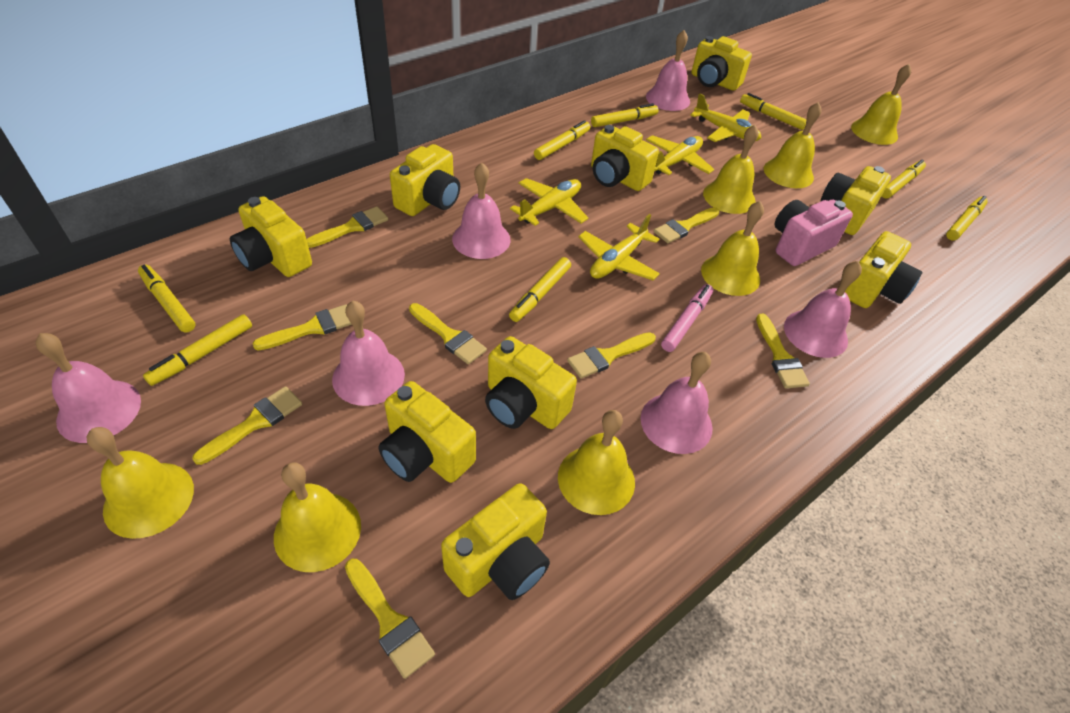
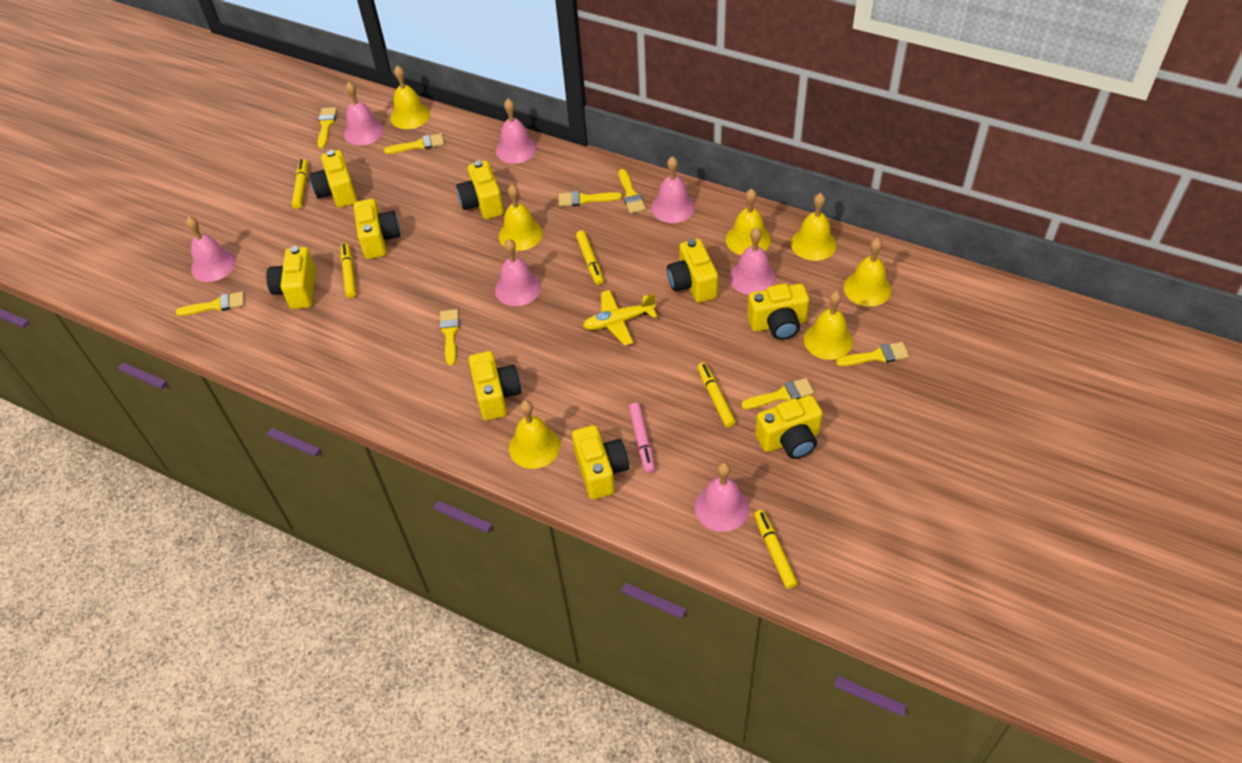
pink bell: 6 -> 7
pink camera: 1 -> 0
yellow marker: 8 -> 5
yellow plane: 4 -> 1

